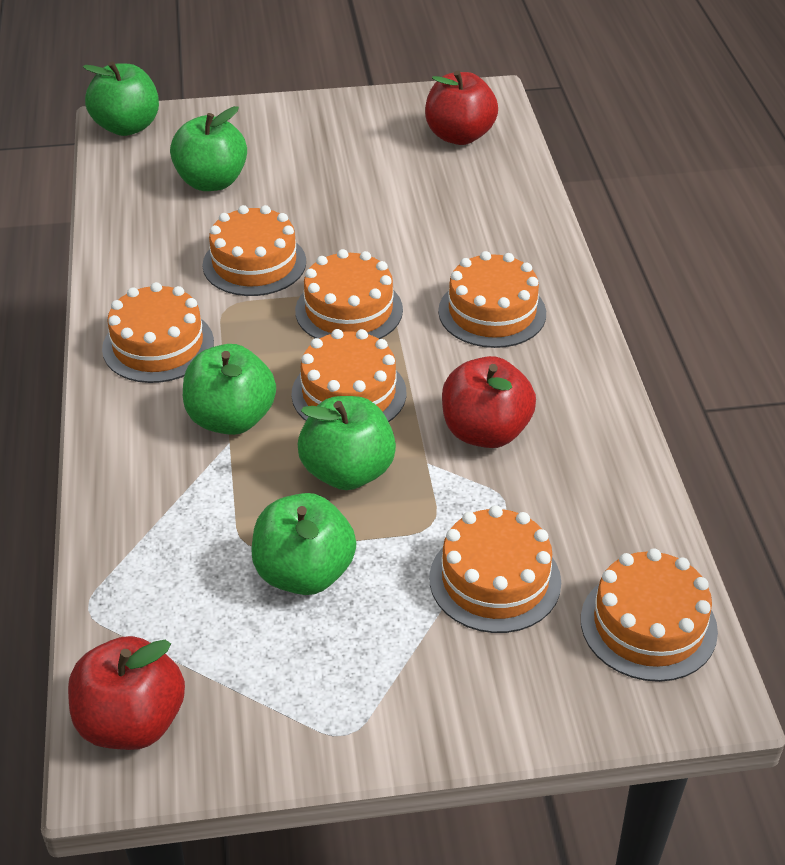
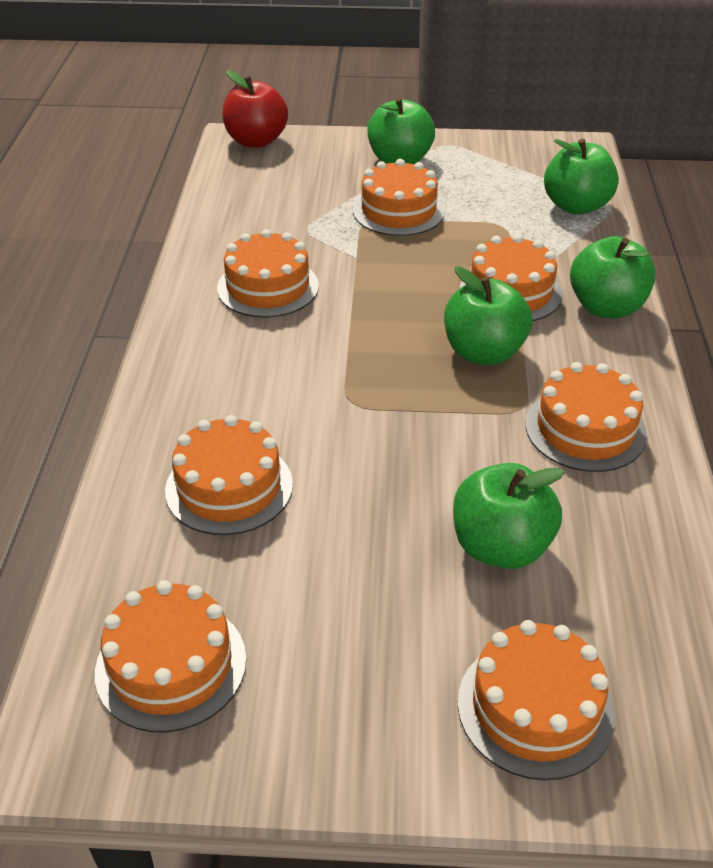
red apple: 3 -> 1

